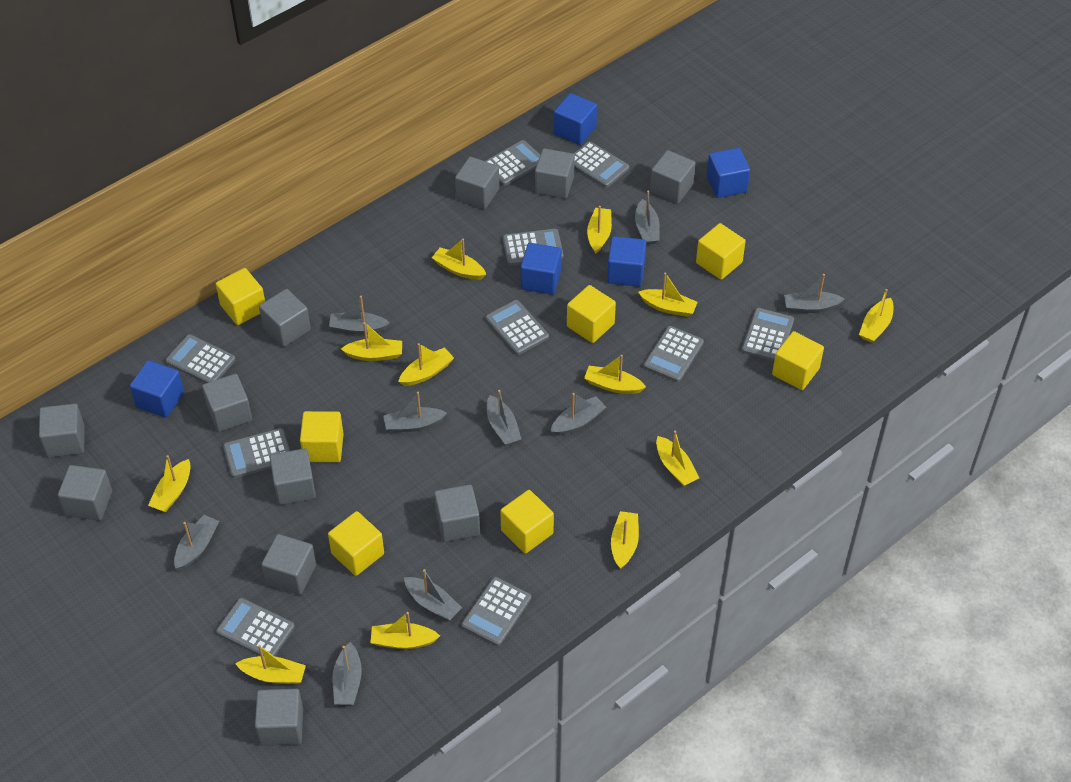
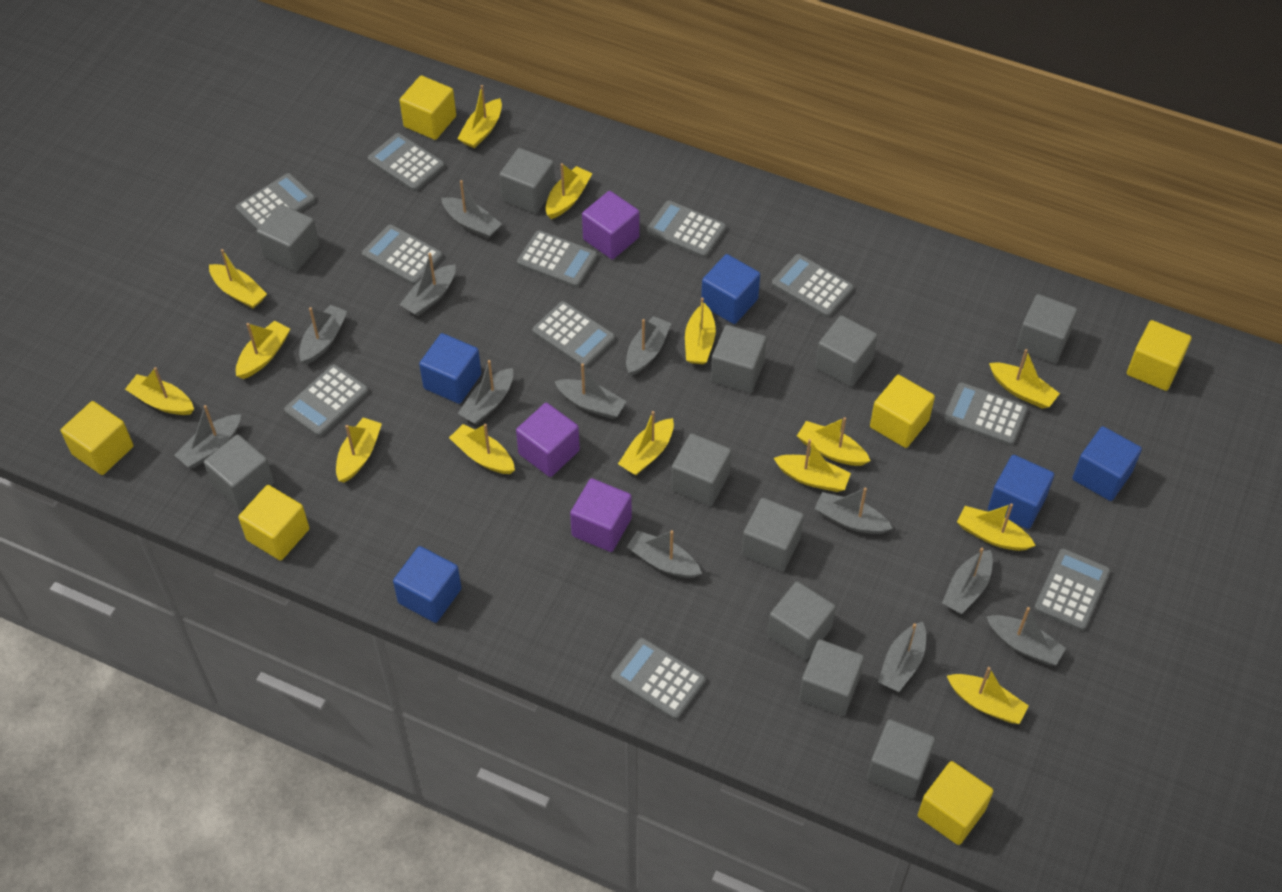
grey boat: 9 -> 12
grey calculator: 10 -> 11
purple cube: 0 -> 3
yellow boat: 12 -> 14
yellow cube: 7 -> 6

